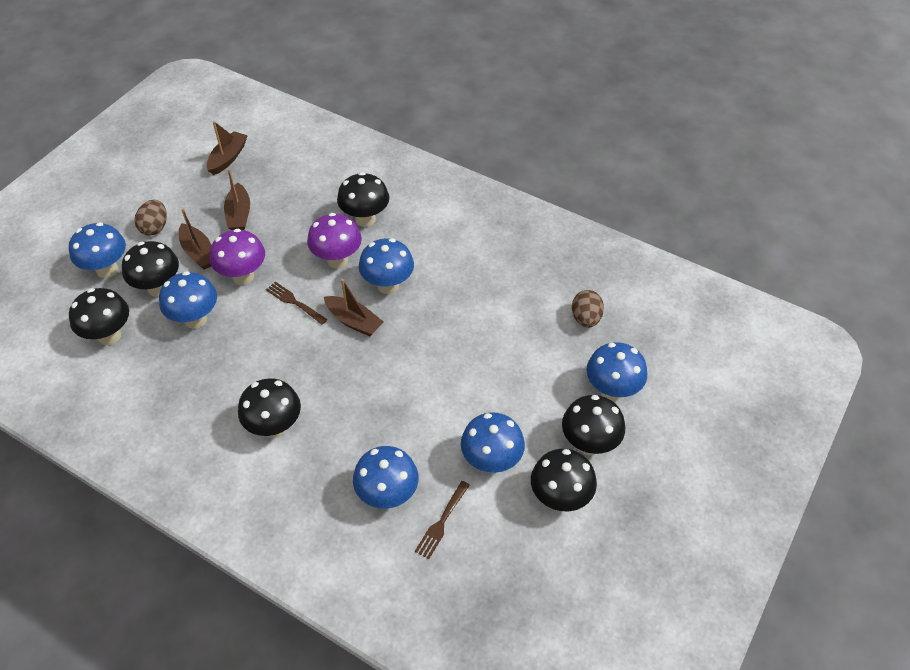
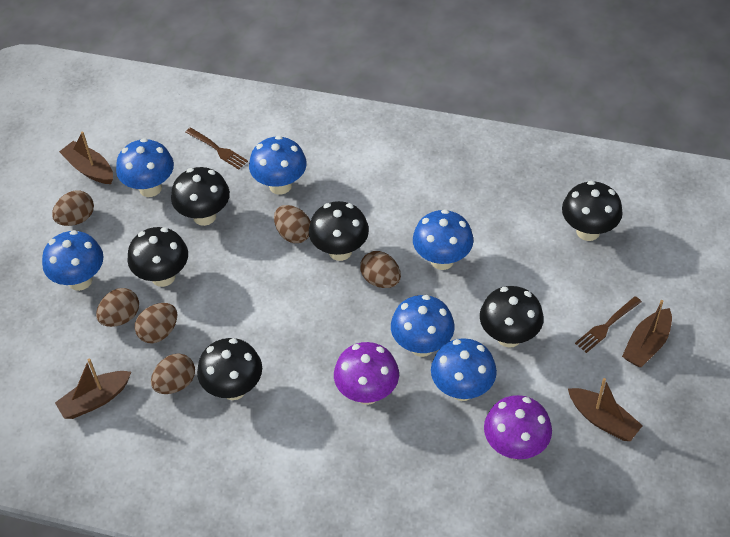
brown egg: 2 -> 6

